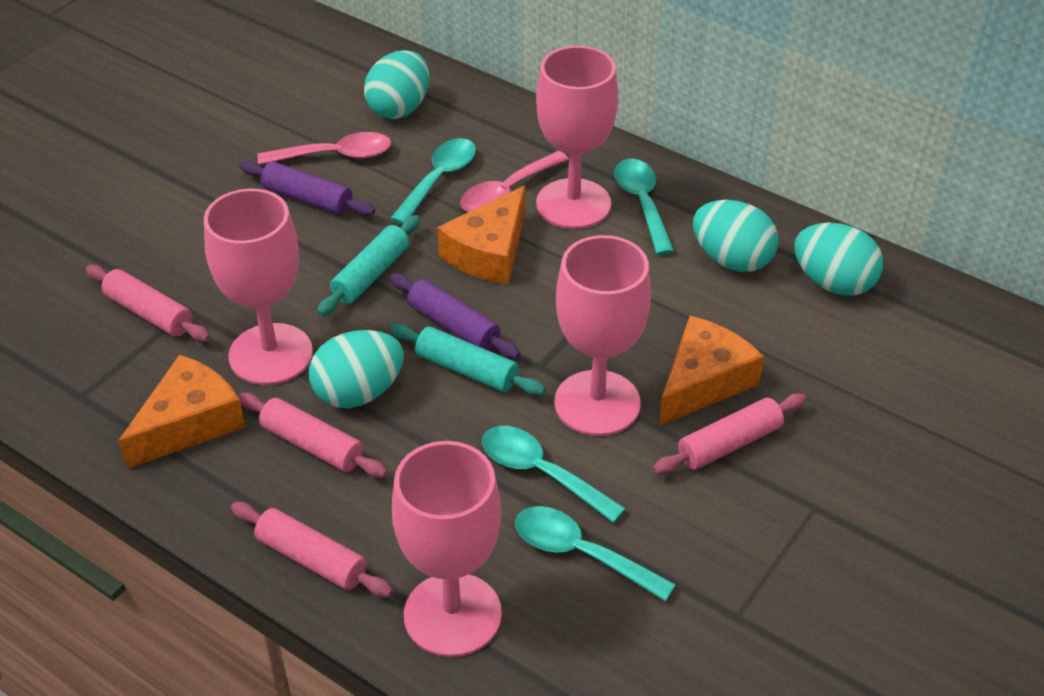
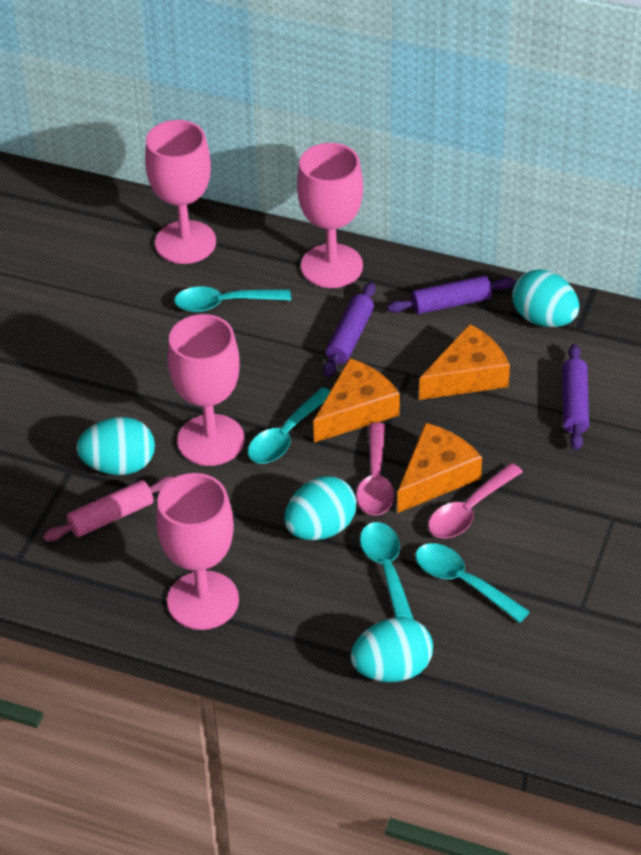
pink rolling pin: 4 -> 1
purple rolling pin: 2 -> 3
turquoise rolling pin: 2 -> 0

